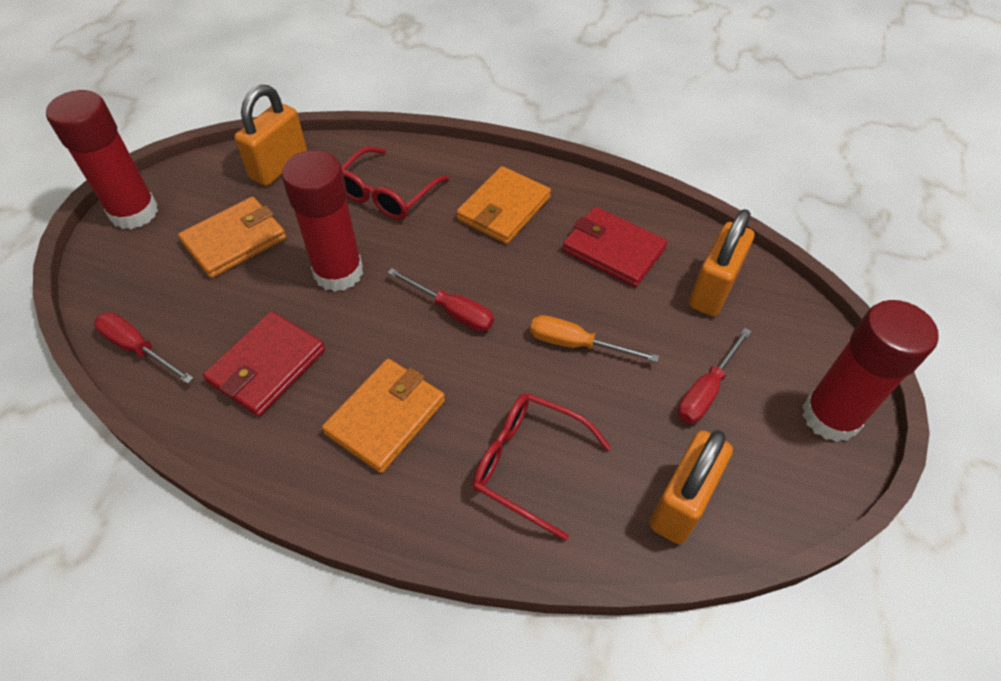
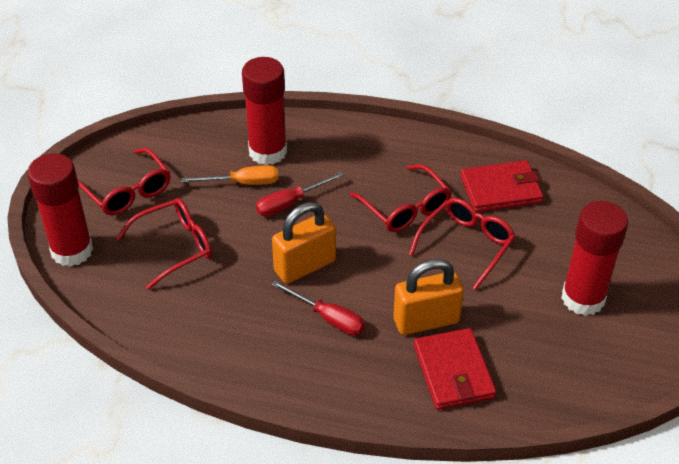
orange padlock: 3 -> 2
orange wallet: 3 -> 0
red glasses: 2 -> 4
red screwdriver: 3 -> 2

